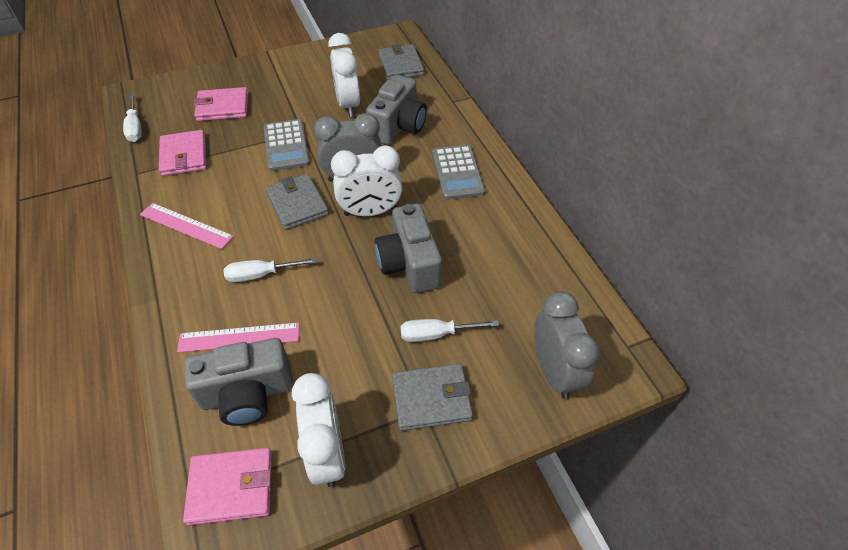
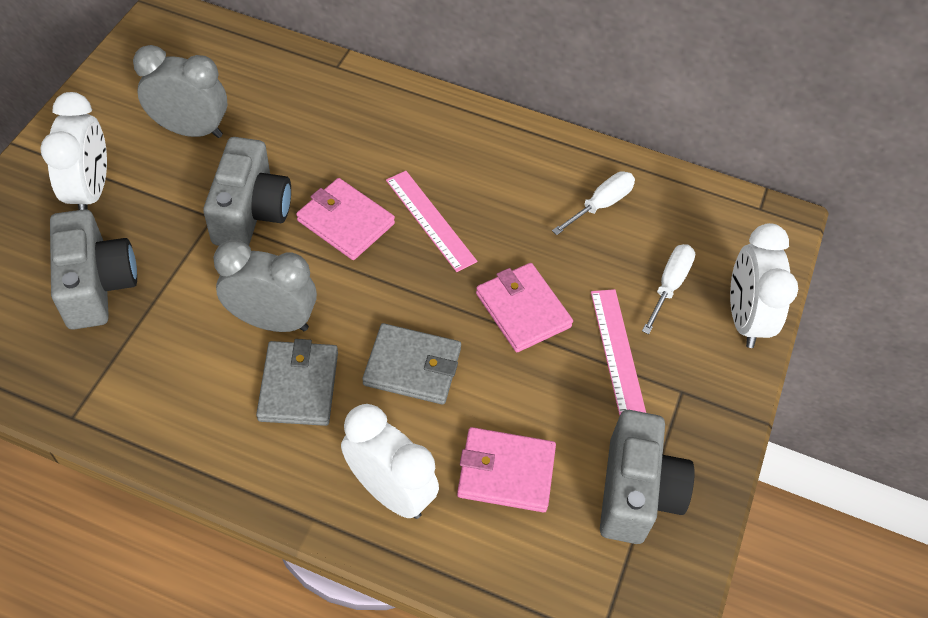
grey calculator: 2 -> 0
grey wallet: 3 -> 2
white screwdriver: 3 -> 2

